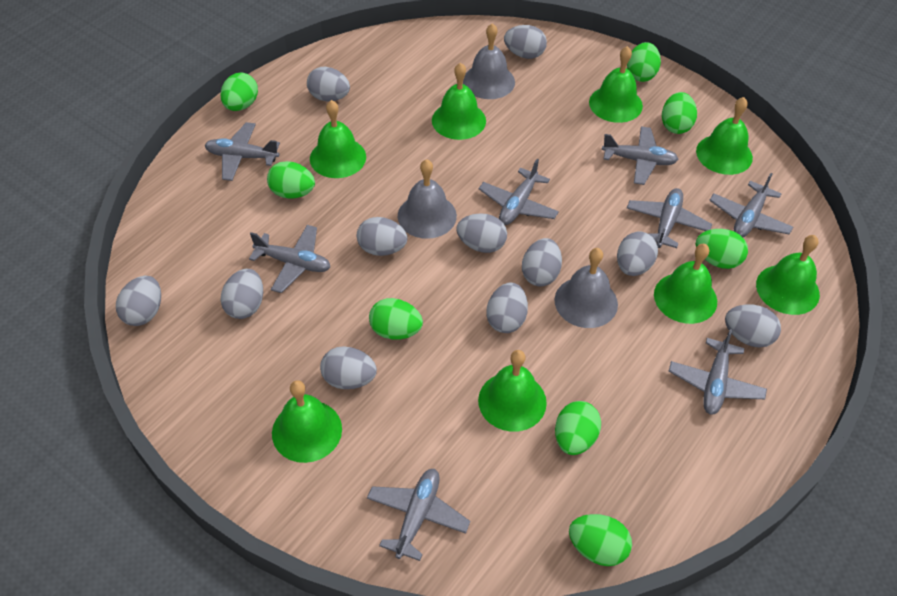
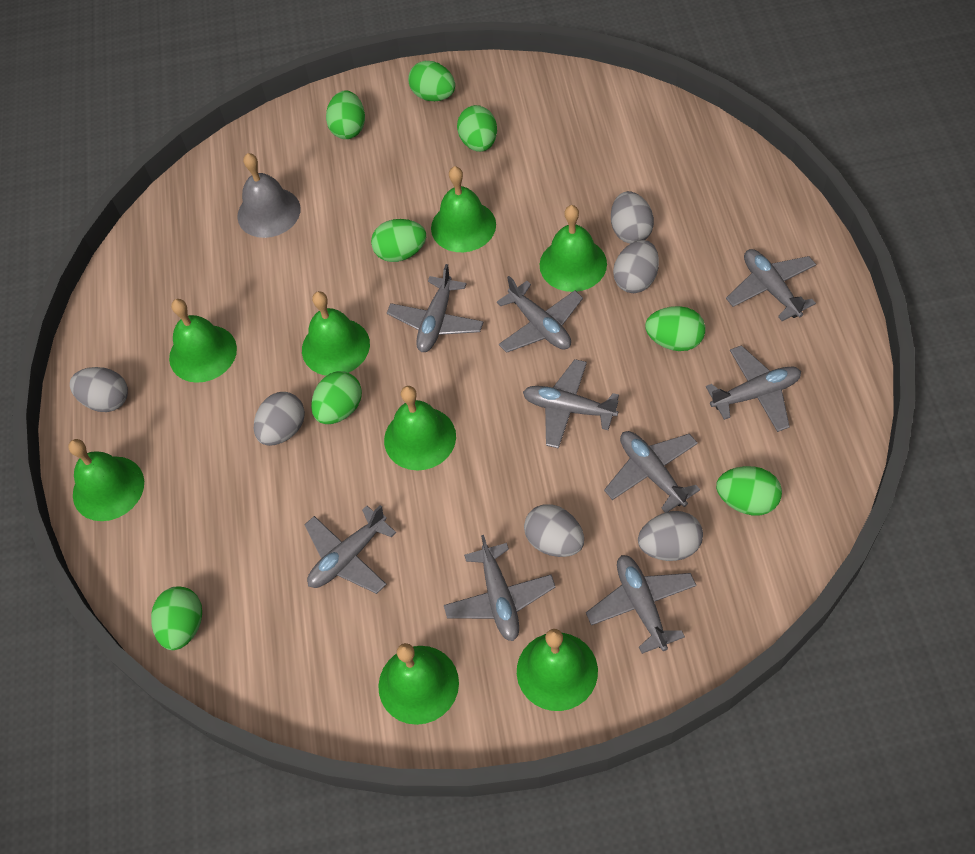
grey bell: 3 -> 1
grey egg: 11 -> 6
grey plane: 8 -> 9

